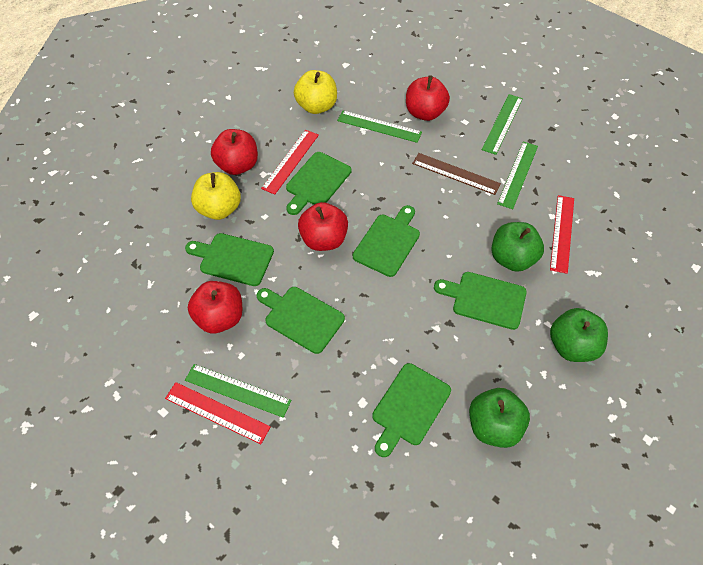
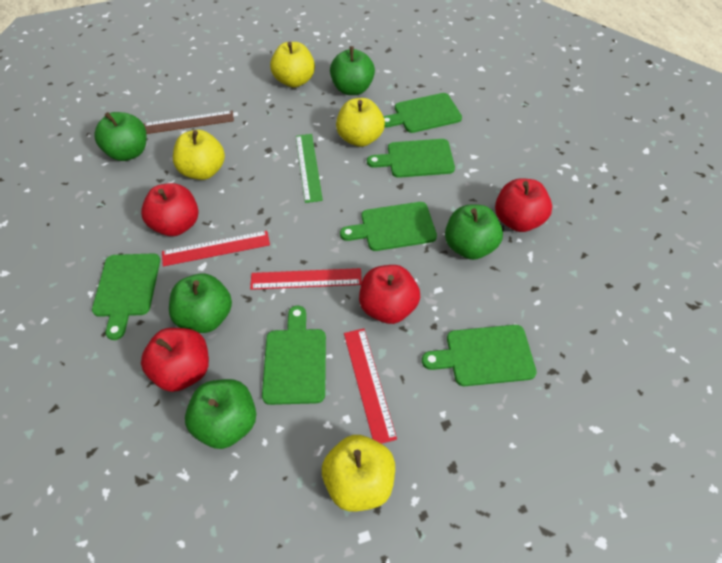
green apple: 3 -> 5
green ruler: 4 -> 1
yellow apple: 2 -> 4

